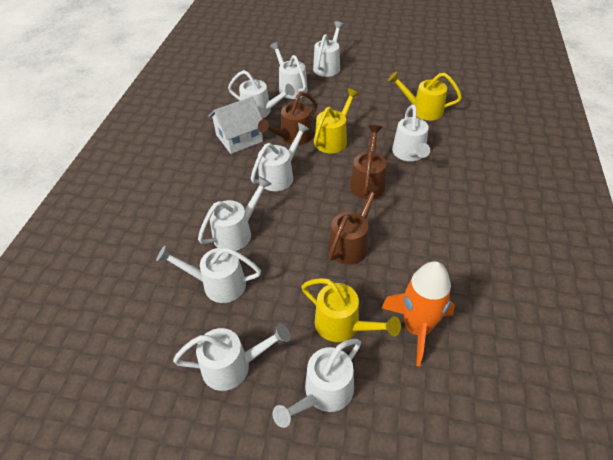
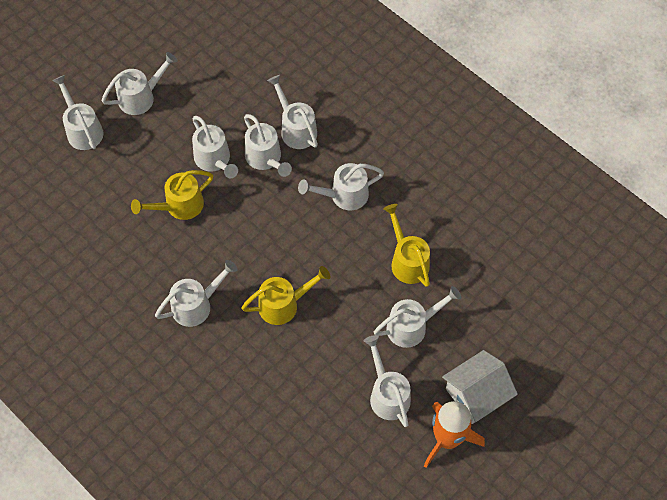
brown watering can: 3 -> 0

